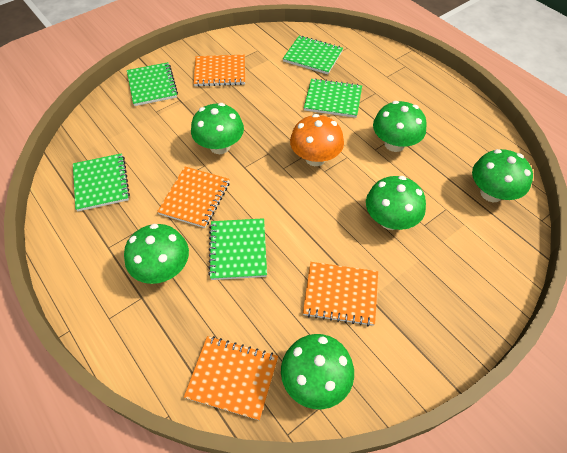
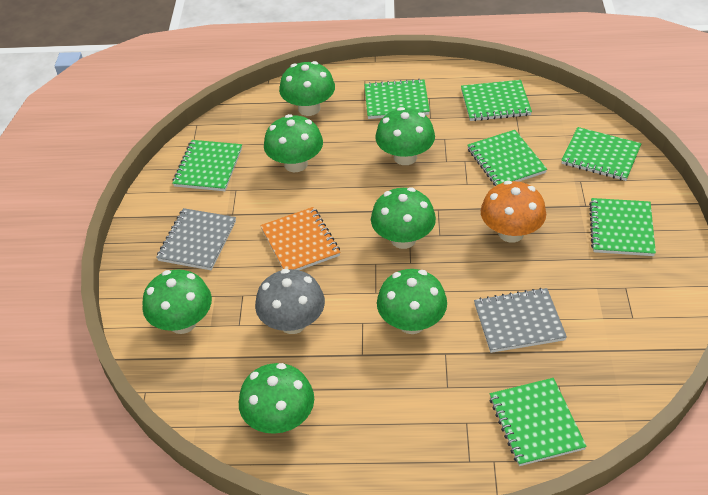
green mushroom: 6 -> 7
green notebook: 5 -> 7
grey mushroom: 0 -> 1
grey notebook: 0 -> 2
orange notebook: 4 -> 1

